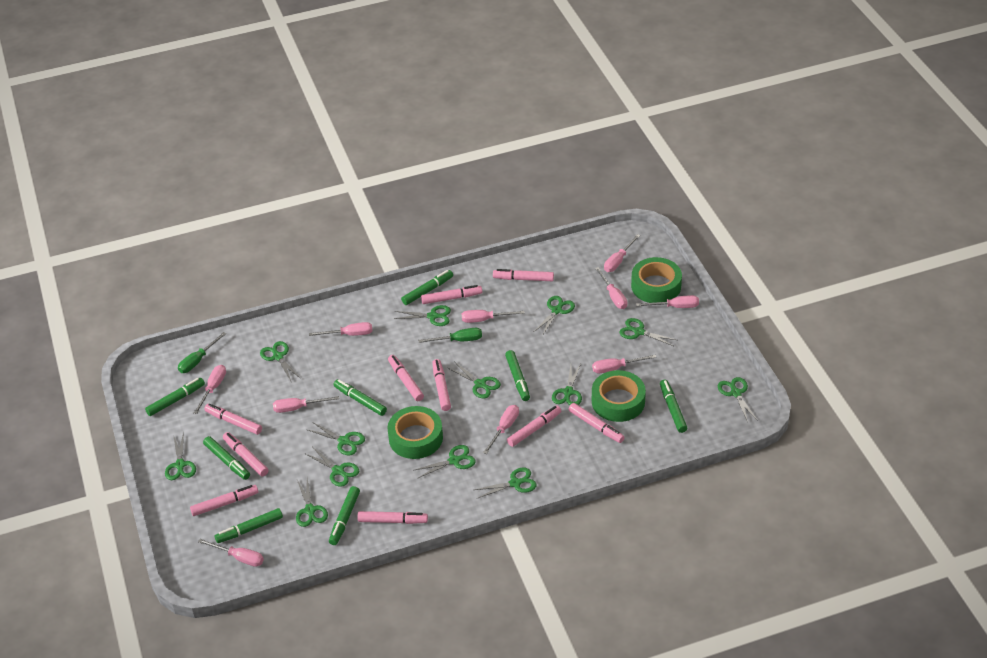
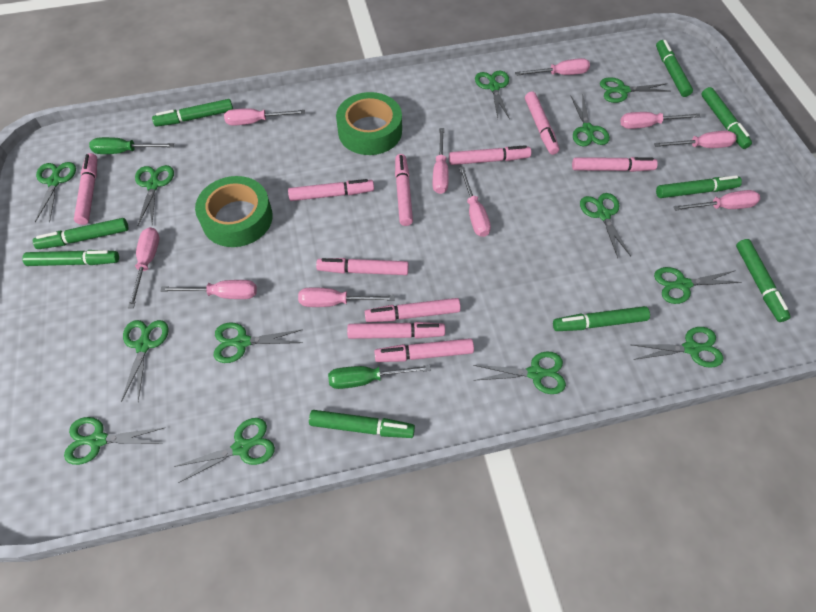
green marker: 8 -> 9
green tape: 3 -> 2

